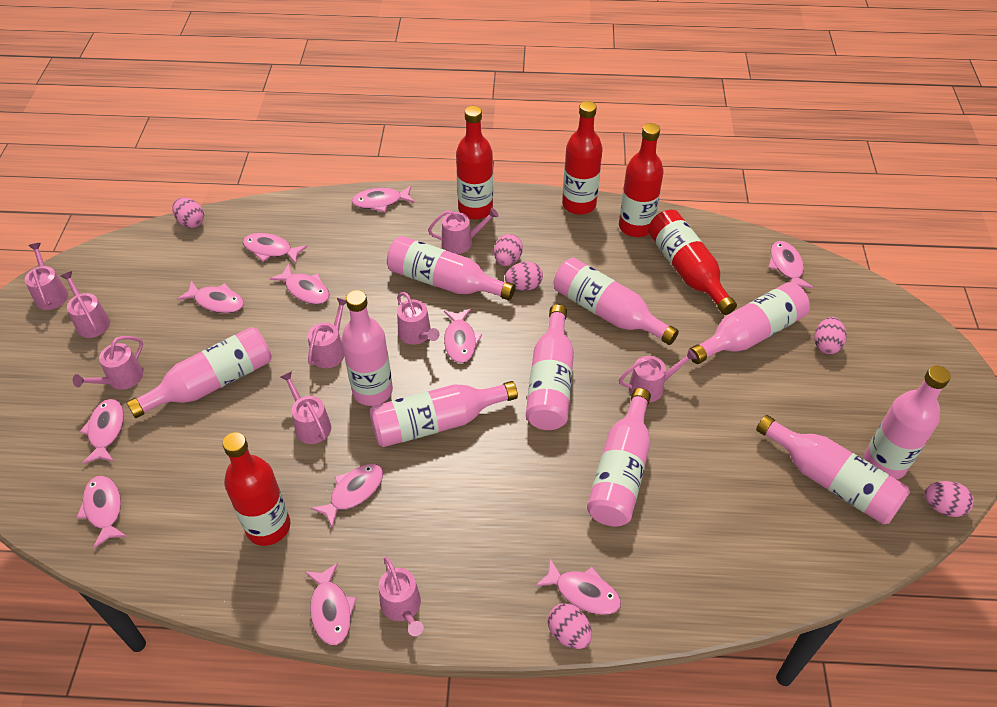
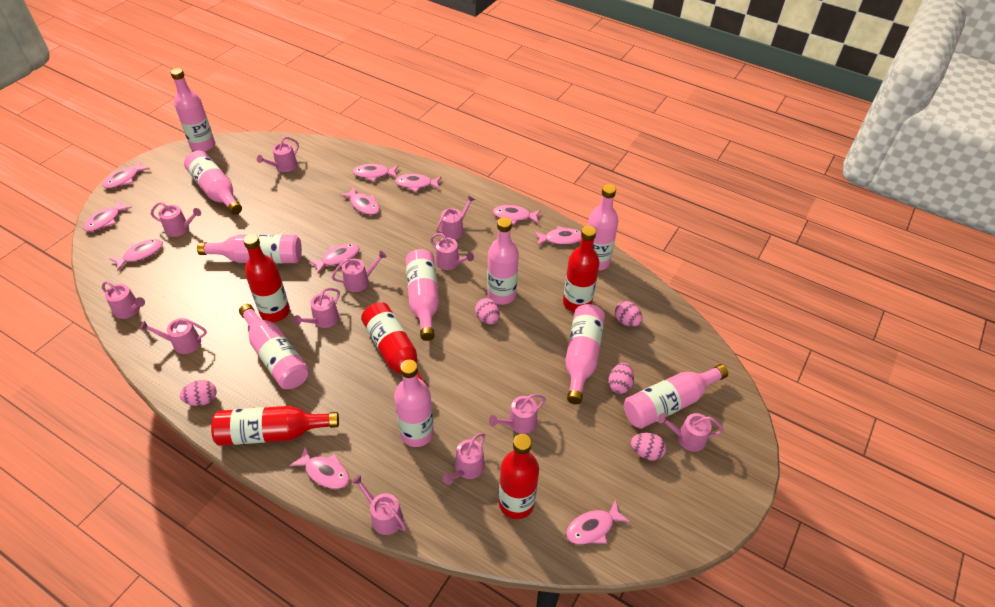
pink egg: 6 -> 5
pink watering can: 9 -> 12

